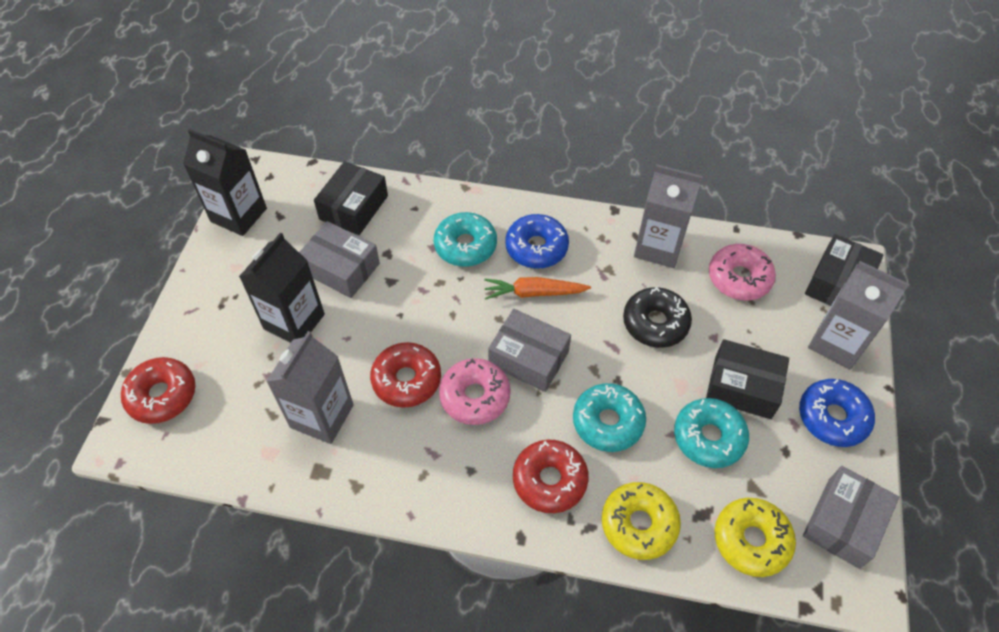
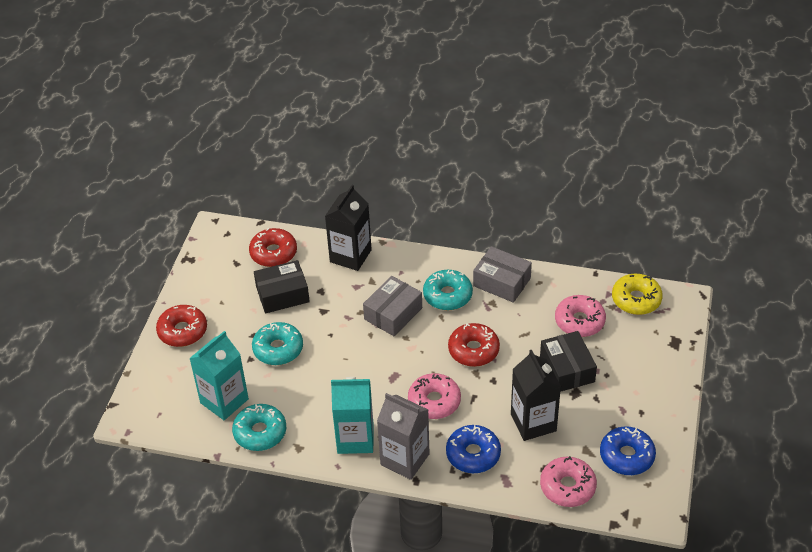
black box: 3 -> 2
black donut: 1 -> 0
grey box: 3 -> 2
grey carton: 3 -> 1
orange carrot: 1 -> 0
pink donut: 2 -> 3
turquoise carton: 0 -> 2
yellow donut: 2 -> 1

